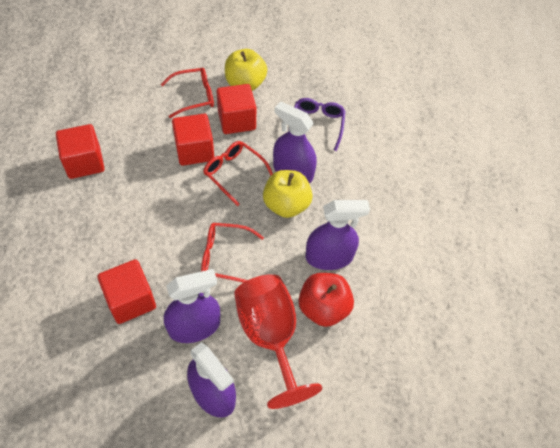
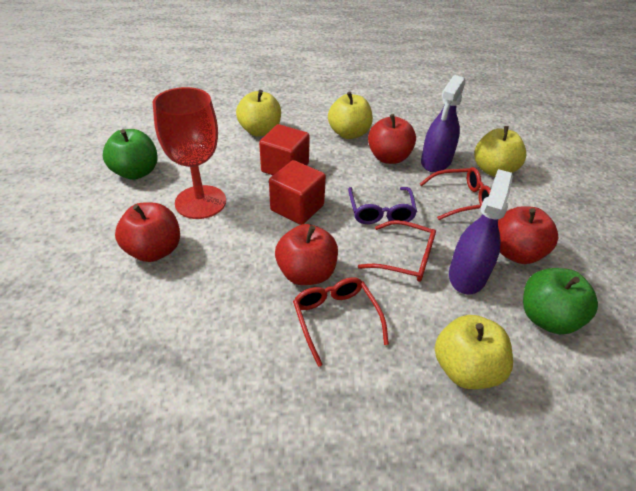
green apple: 0 -> 2
purple spray bottle: 4 -> 2
red apple: 1 -> 4
red cube: 4 -> 2
yellow apple: 2 -> 4

